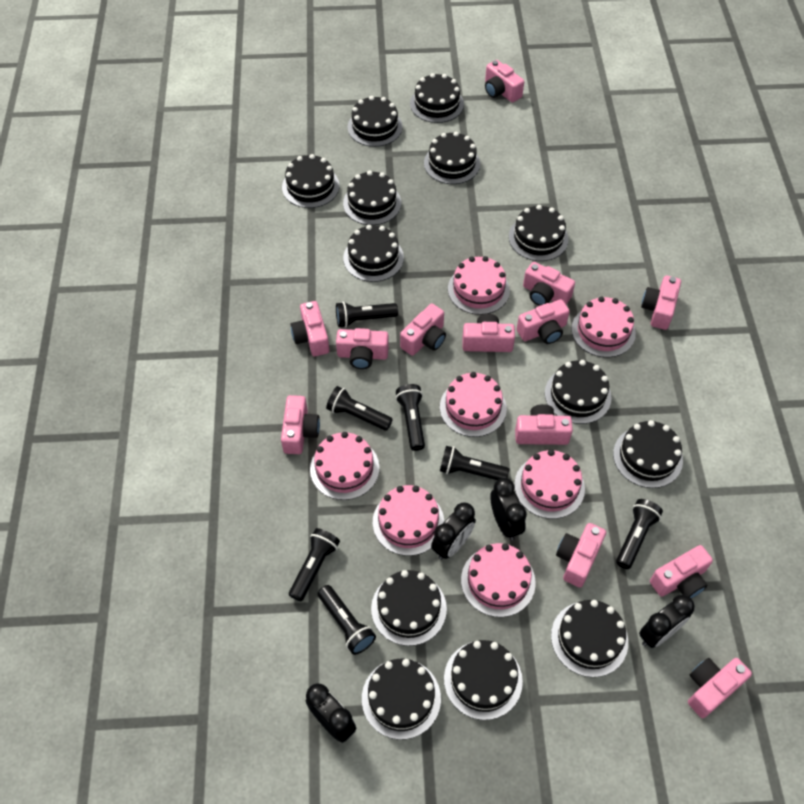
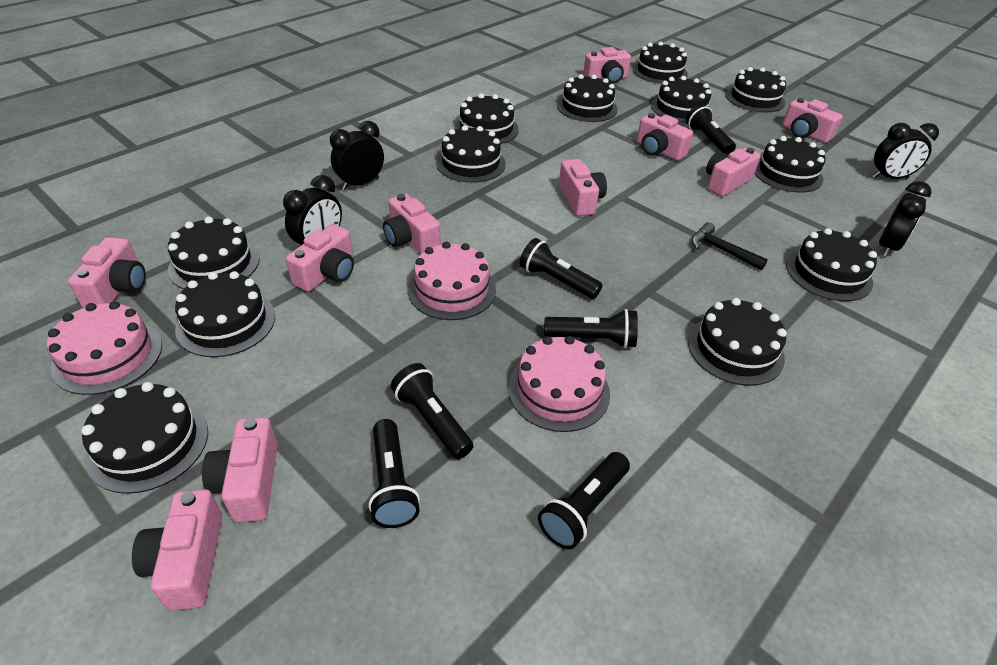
black cake: 13 -> 12
black flashlight: 7 -> 6
black hammer: 0 -> 1
pink cake: 7 -> 3
pink camera: 13 -> 10

